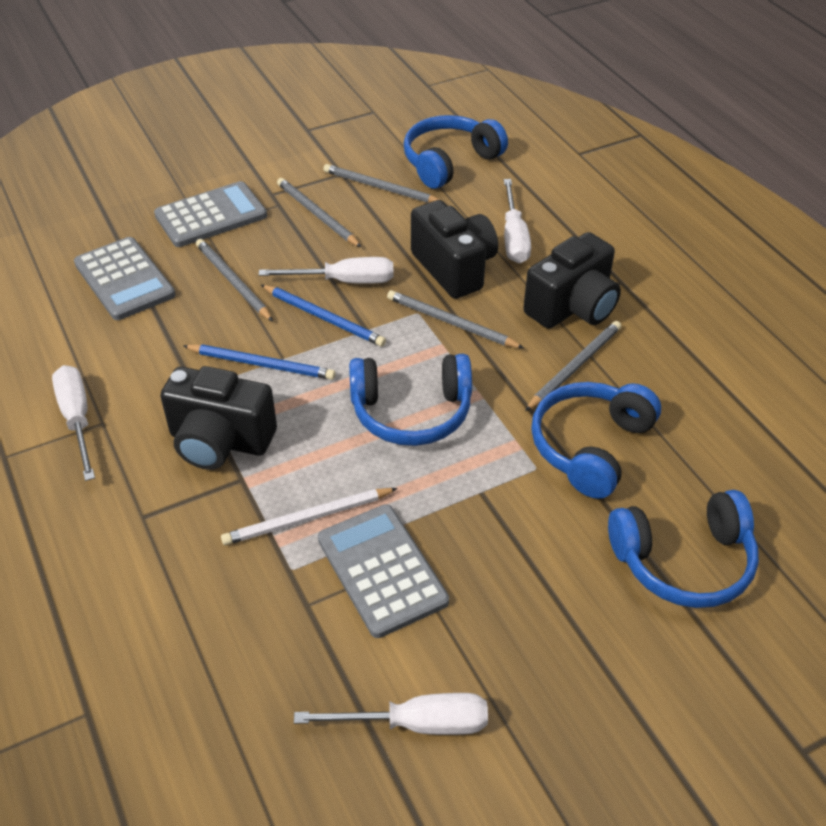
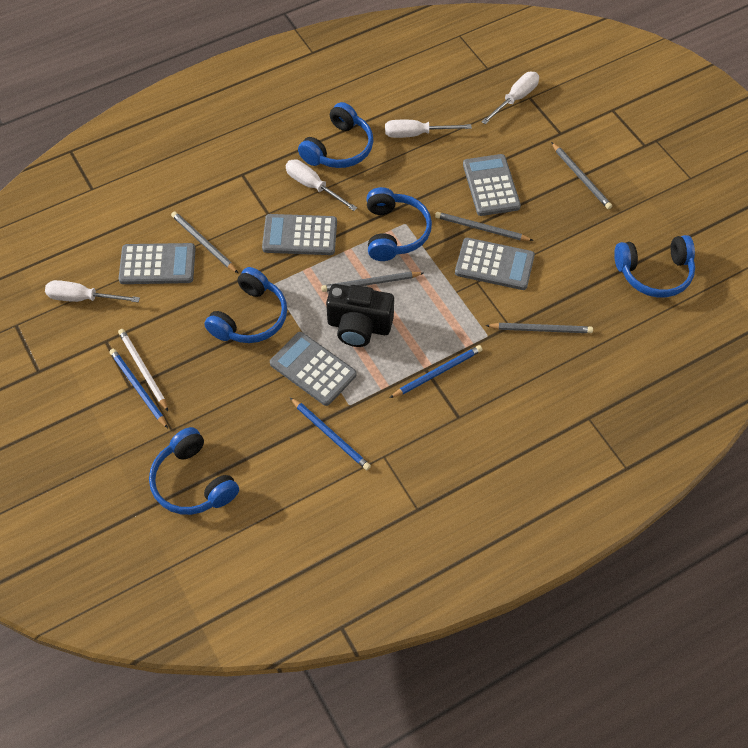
black camera: 3 -> 1
blue headphones: 4 -> 5
blue pencil: 2 -> 3
grey calculator: 3 -> 5

